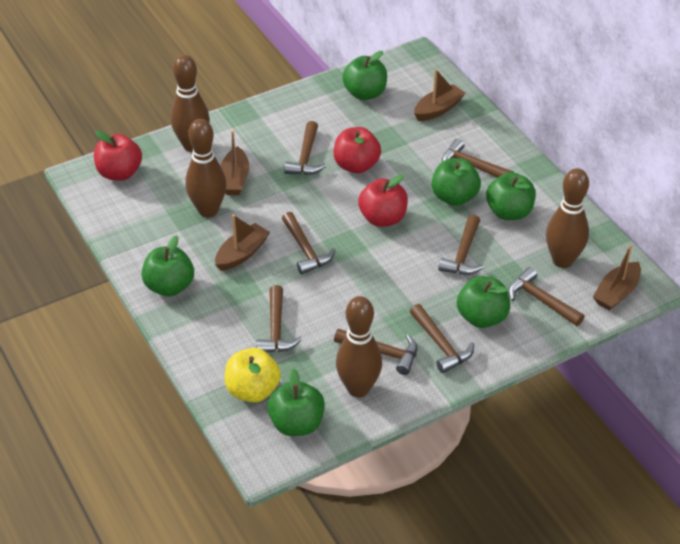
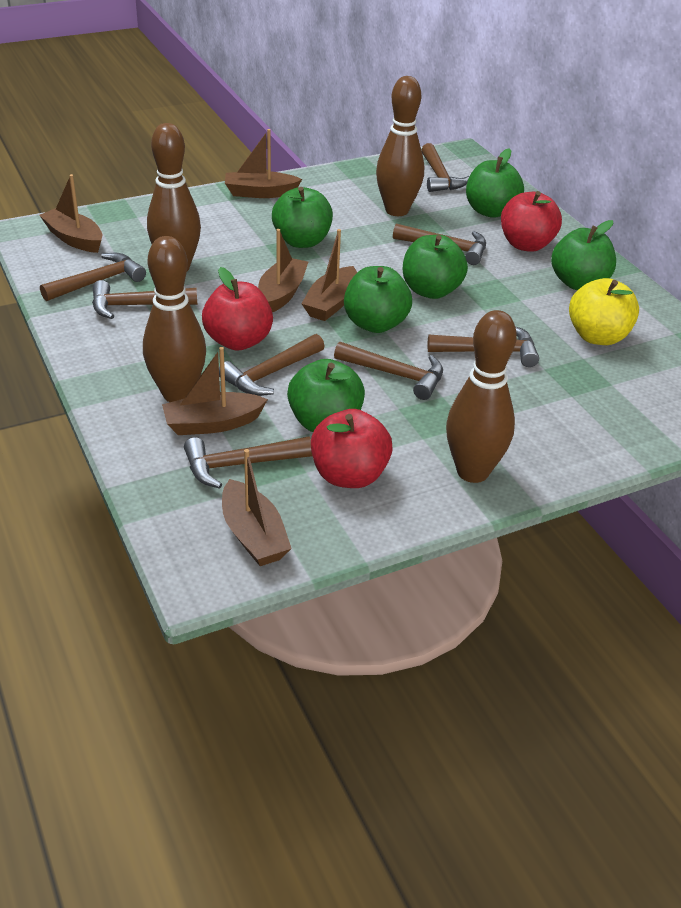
brown boat: 4 -> 6

